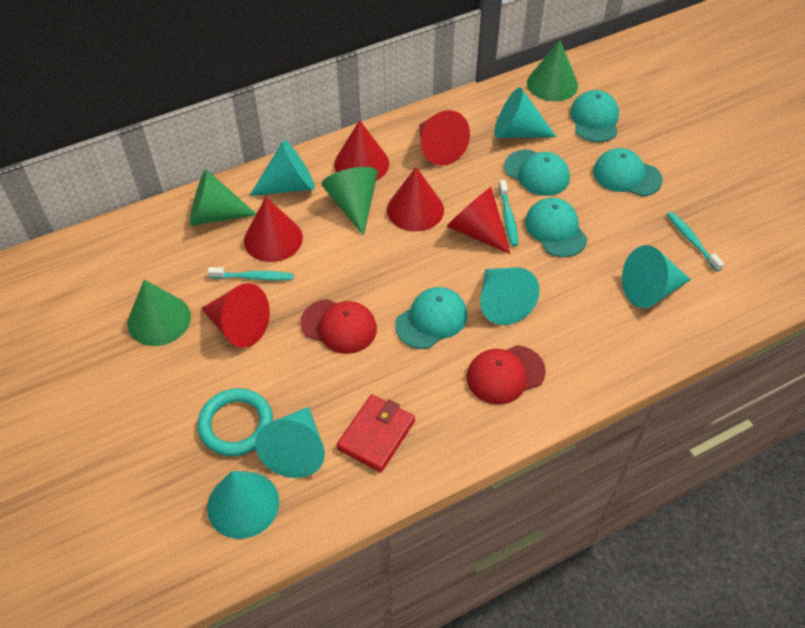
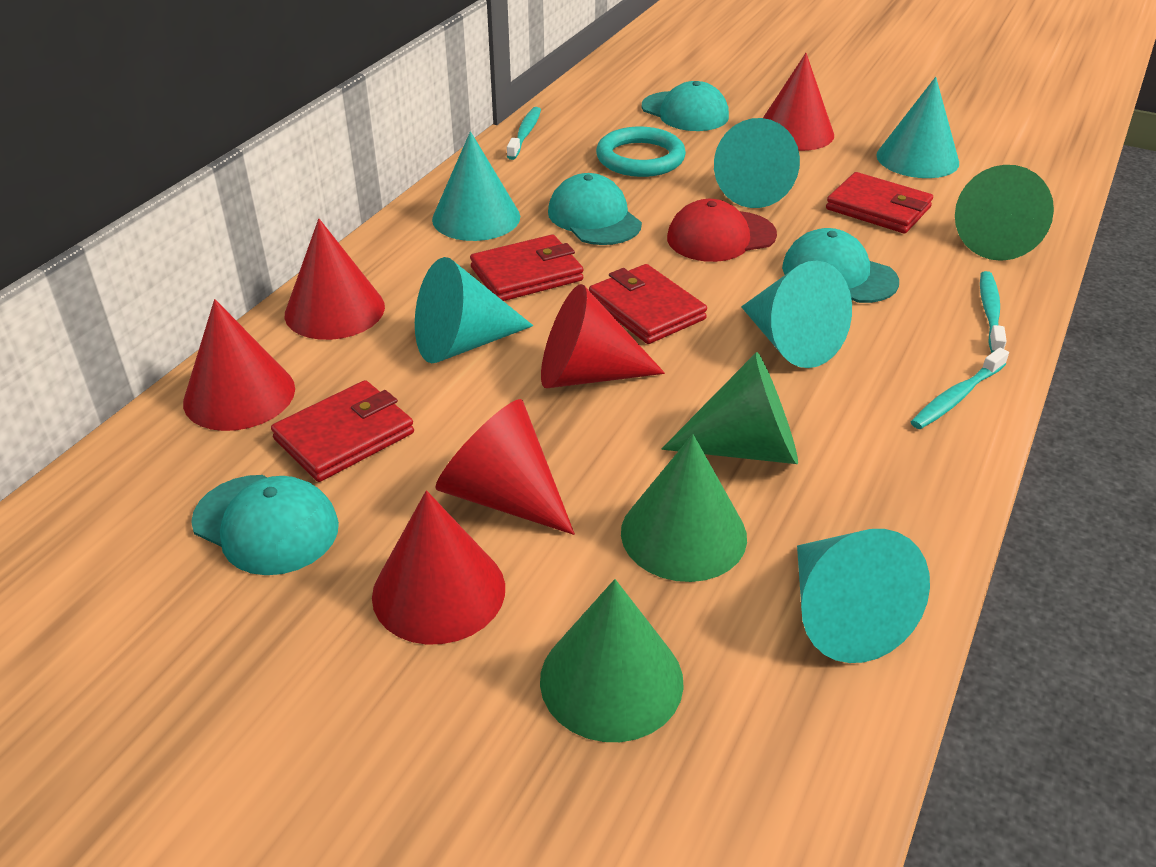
red cap: 2 -> 1
red wallet: 1 -> 4
turquoise cap: 5 -> 4

